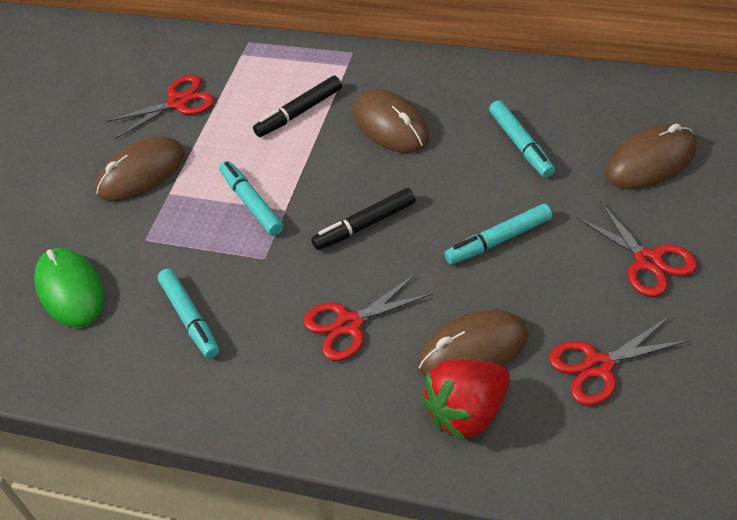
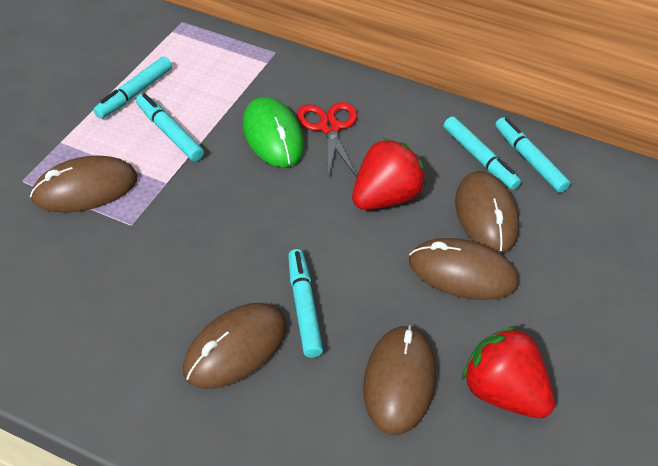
black marker: 2 -> 0
brown mouse: 4 -> 5
red scissors: 4 -> 1
red strawberry: 1 -> 2
turquoise marker: 4 -> 5

